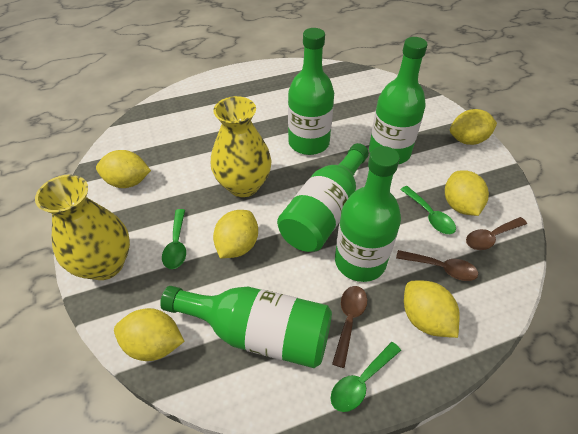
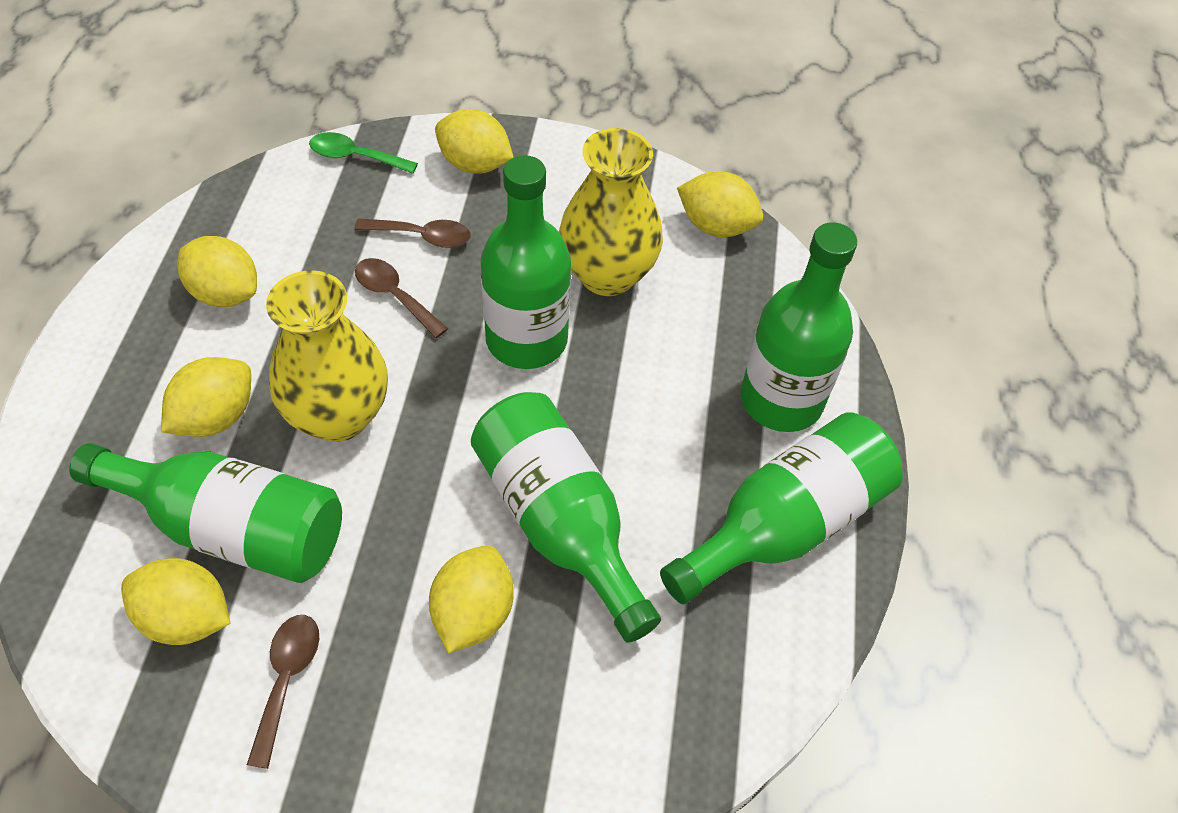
green spoon: 3 -> 1

